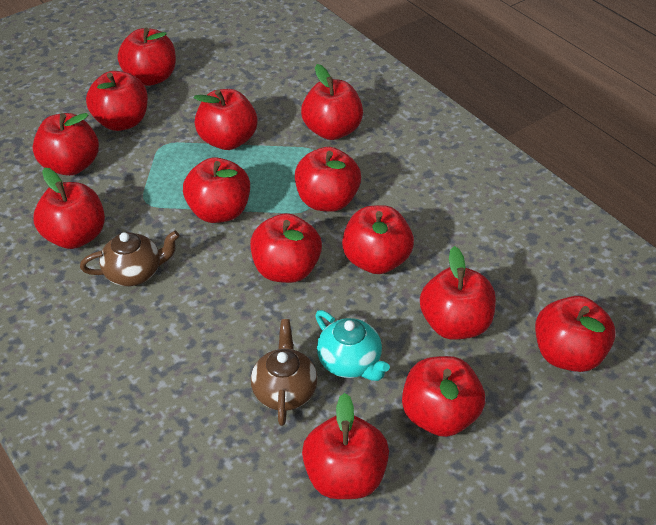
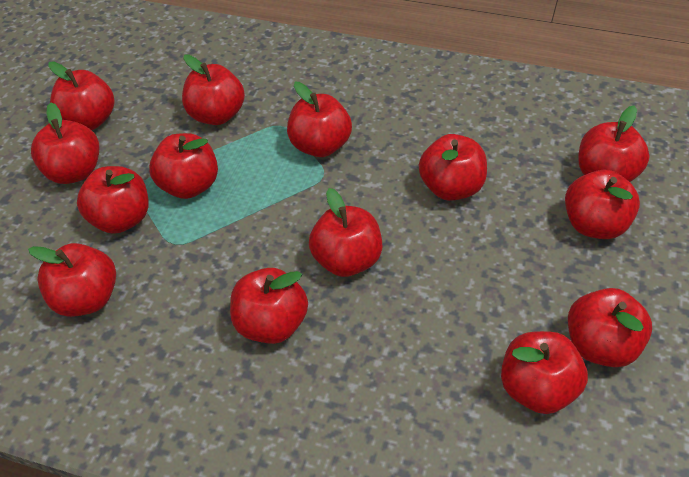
brown teapot: 2 -> 0
turquoise teapot: 1 -> 0

